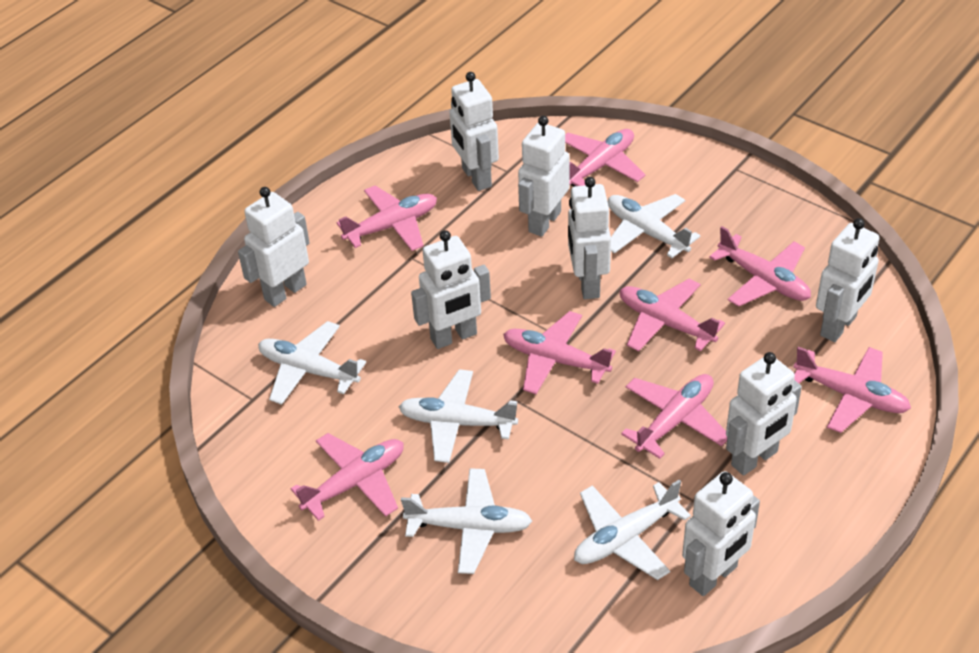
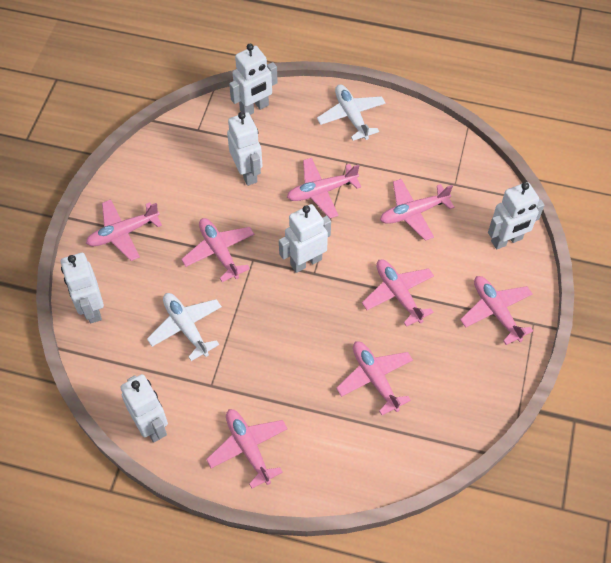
white plane: 5 -> 2
white robot: 8 -> 6

